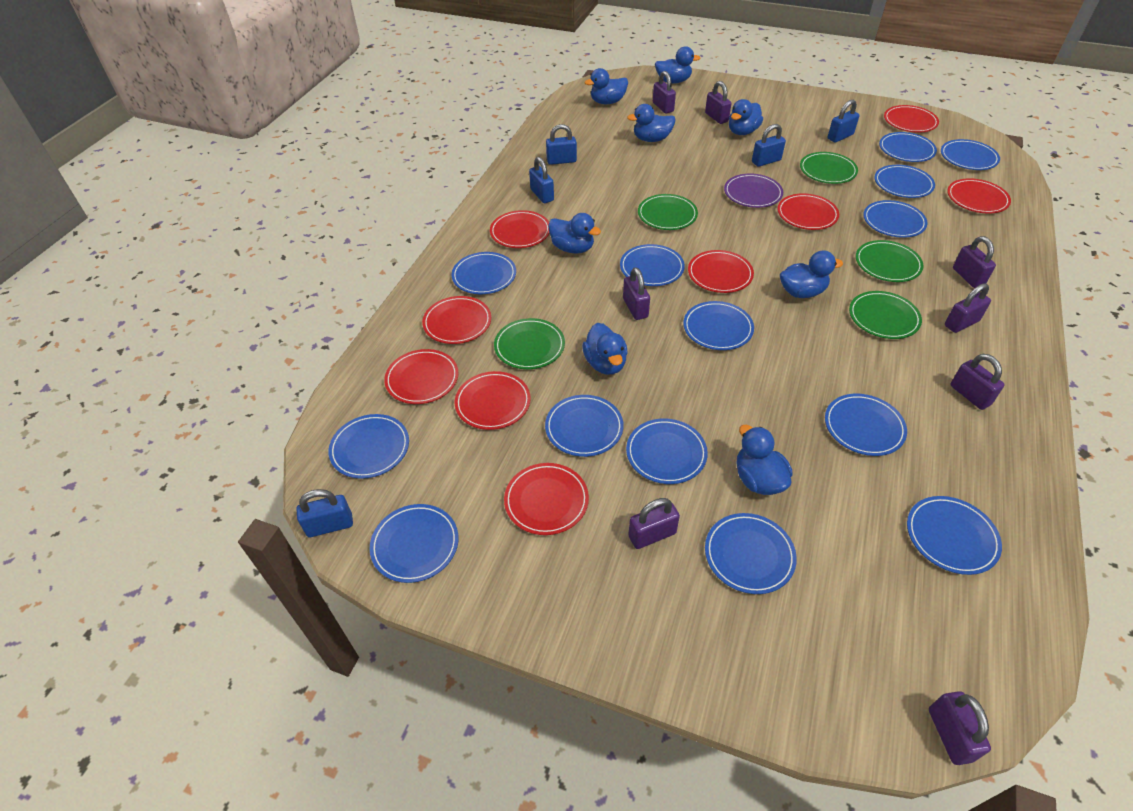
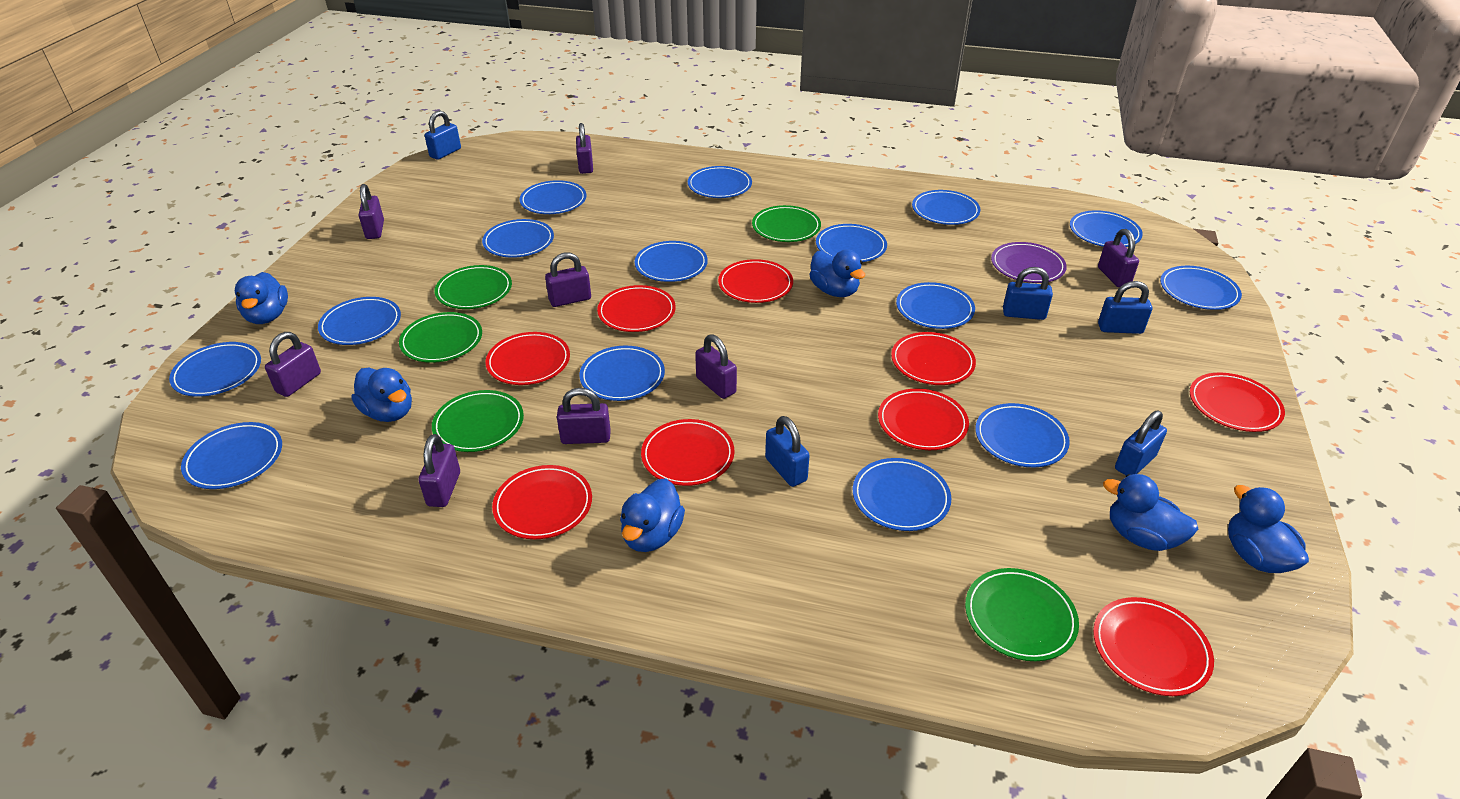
blue duck: 8 -> 6
blue plate: 14 -> 15

